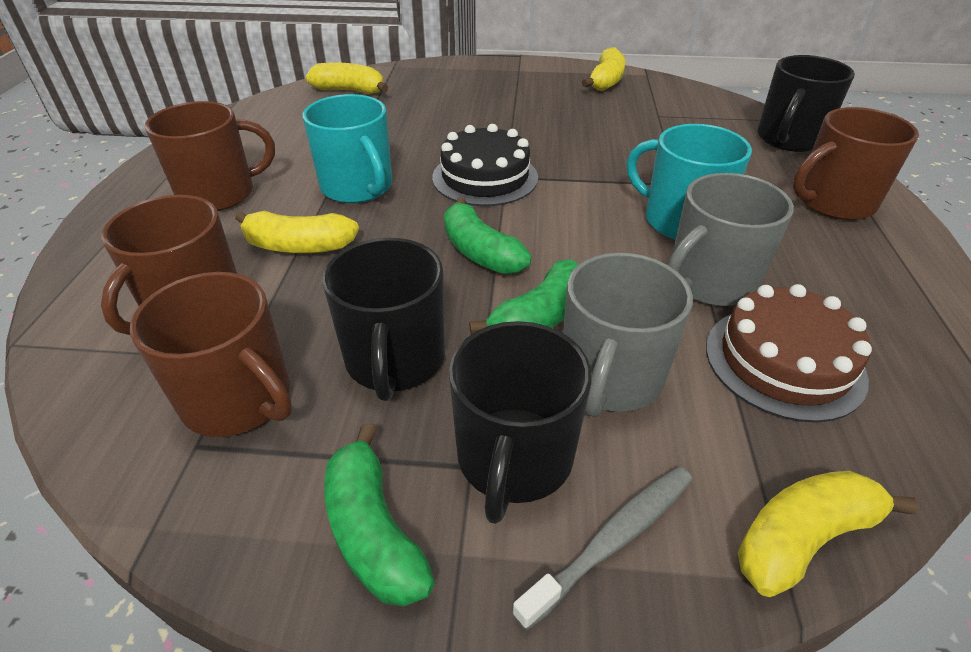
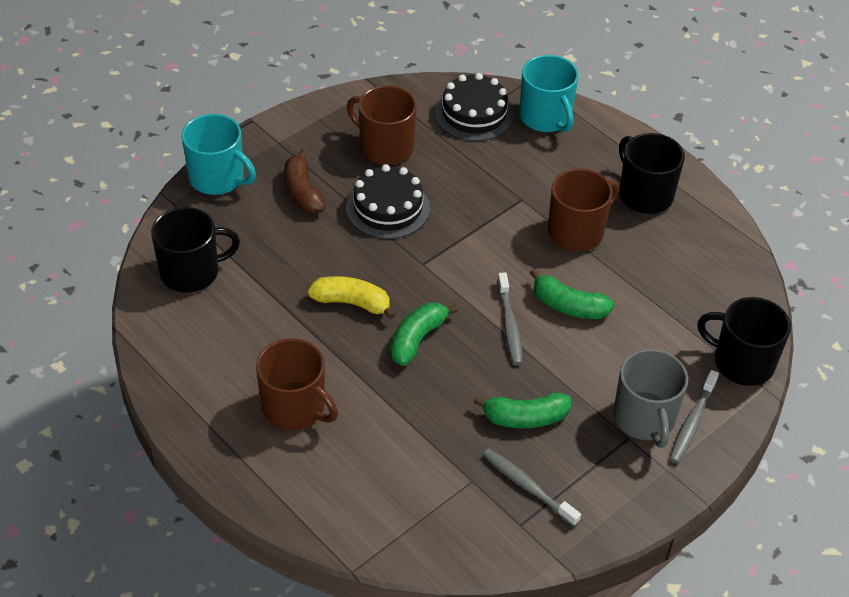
black cake: 1 -> 2
brown banana: 0 -> 1
brown cake: 1 -> 0
brown mug: 4 -> 3
grey mug: 2 -> 1
grey toothbrush: 1 -> 3
yellow banana: 4 -> 1

